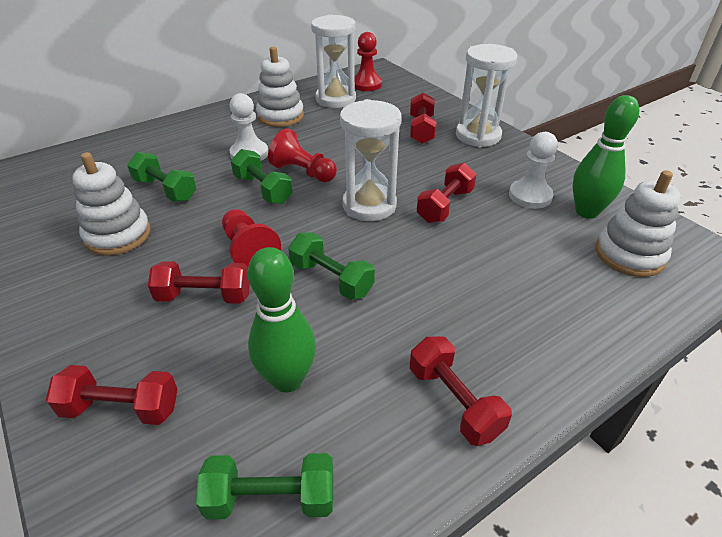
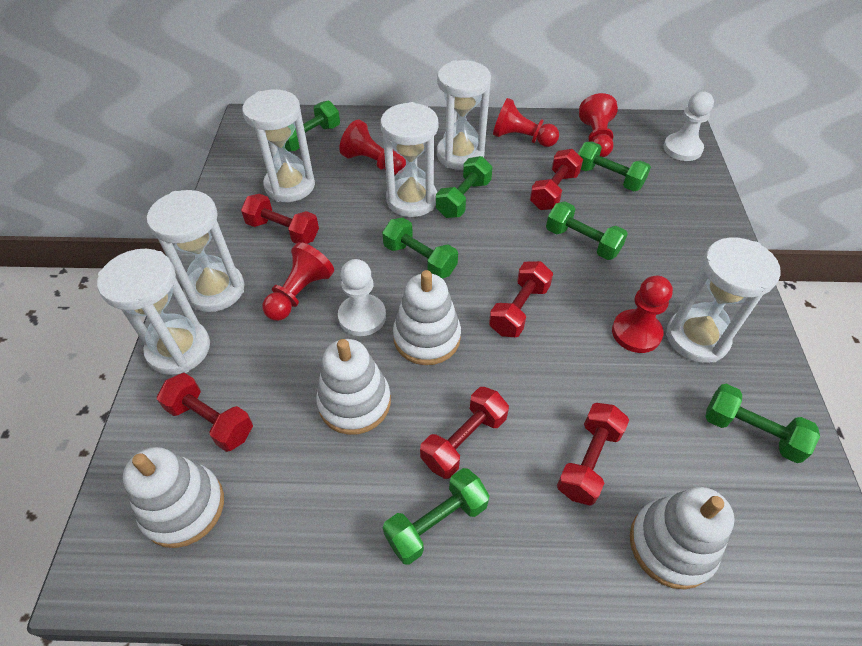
green bowling pin: 2 -> 0
green dumbbell: 4 -> 7
red dumbbell: 5 -> 6
red pawn: 3 -> 5
white hourglass: 3 -> 6
white stacking toy: 3 -> 4

